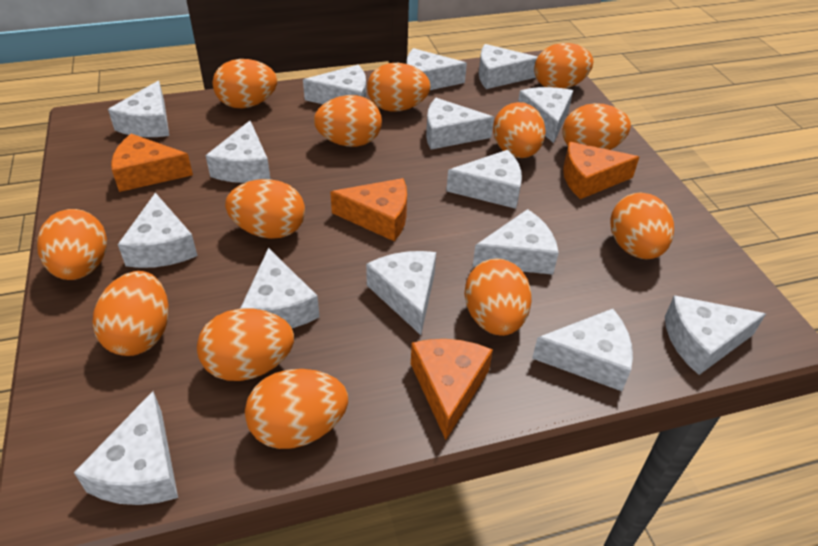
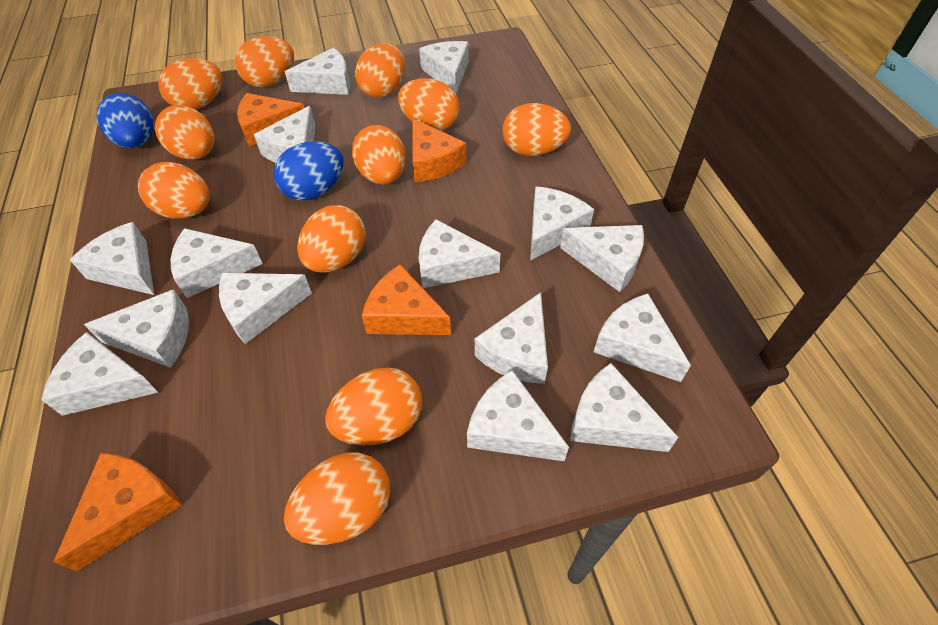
blue egg: 0 -> 2
orange egg: 13 -> 11

